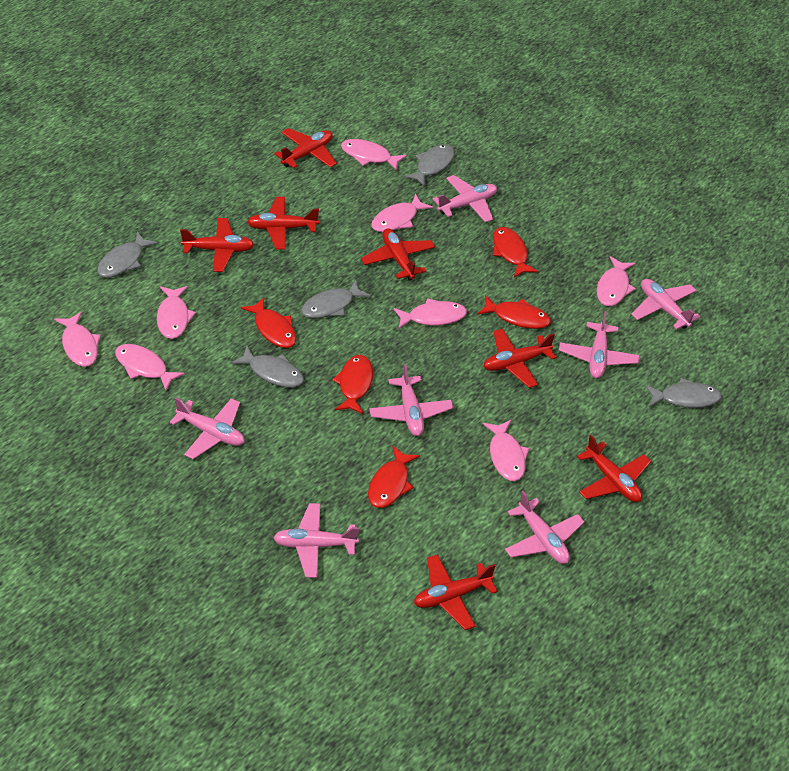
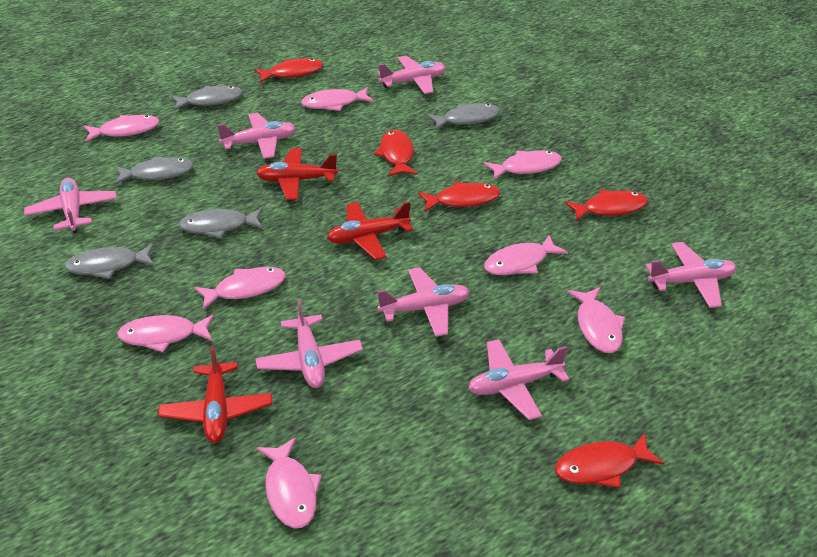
red plane: 7 -> 3

